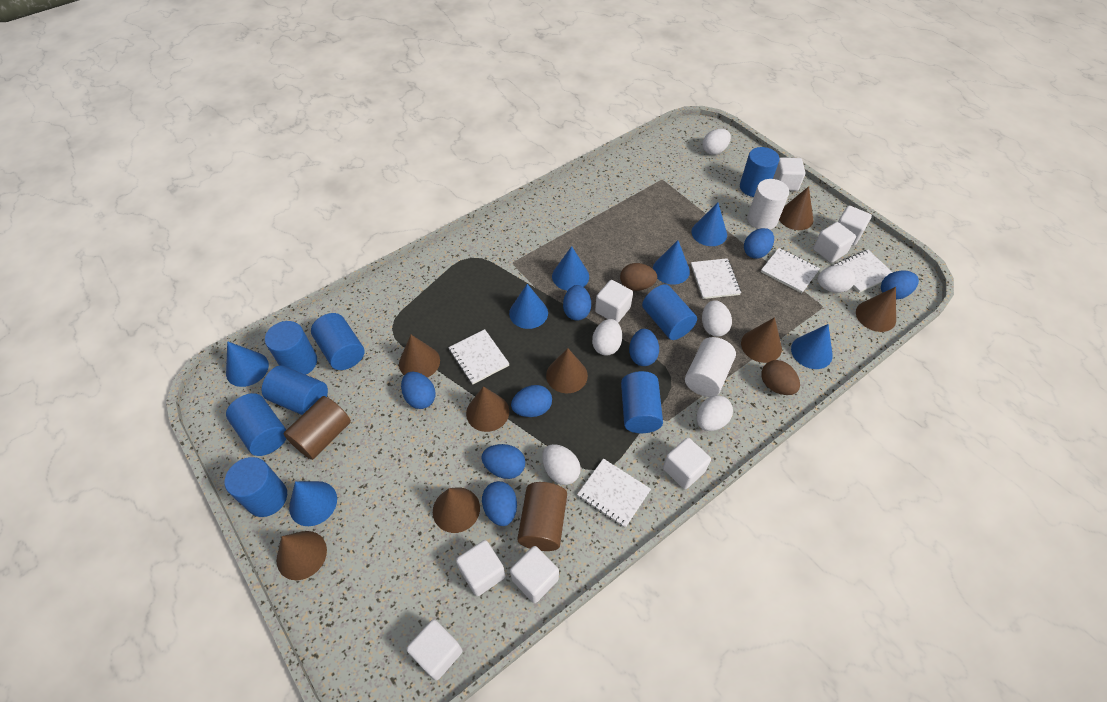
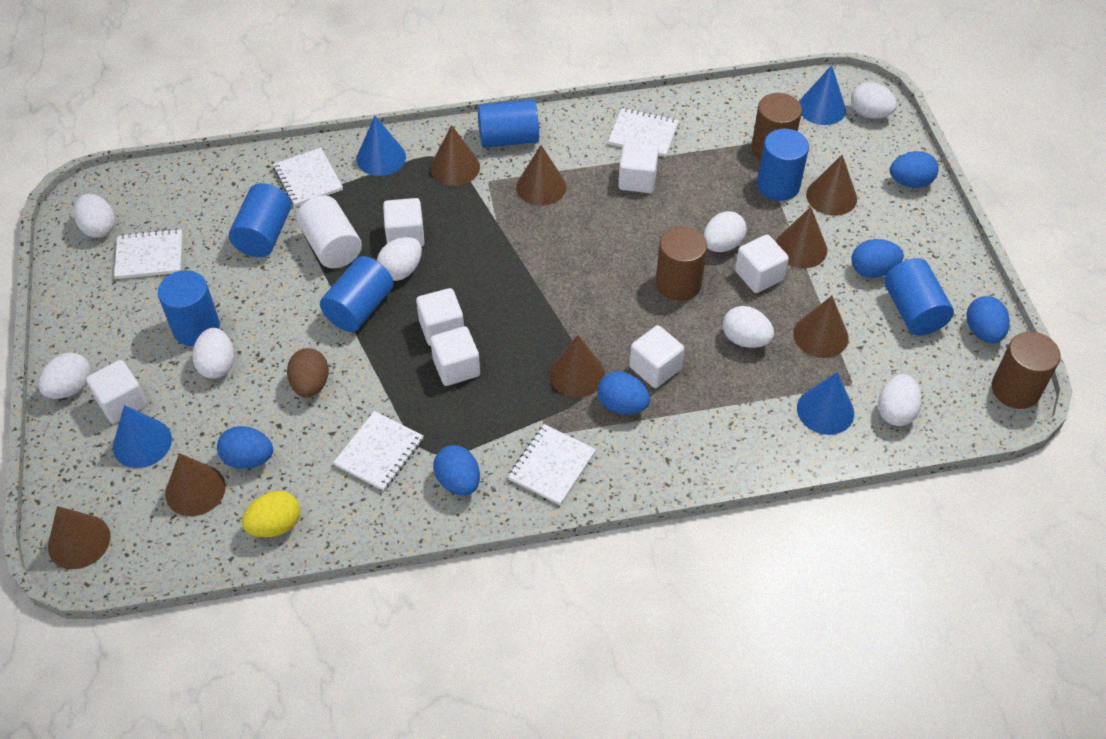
blue cone: 7 -> 4
blue cylinder: 8 -> 6
blue egg: 8 -> 6
brown cylinder: 2 -> 3
brown egg: 2 -> 1
white cube: 8 -> 7
white cylinder: 2 -> 1
white egg: 6 -> 8
yellow egg: 0 -> 1

